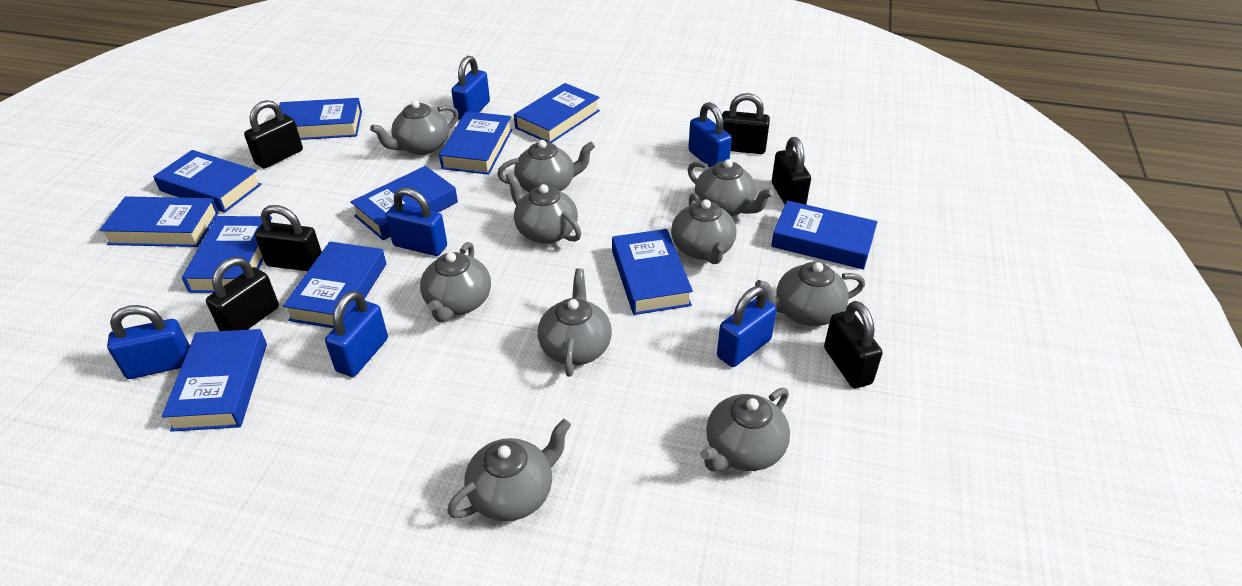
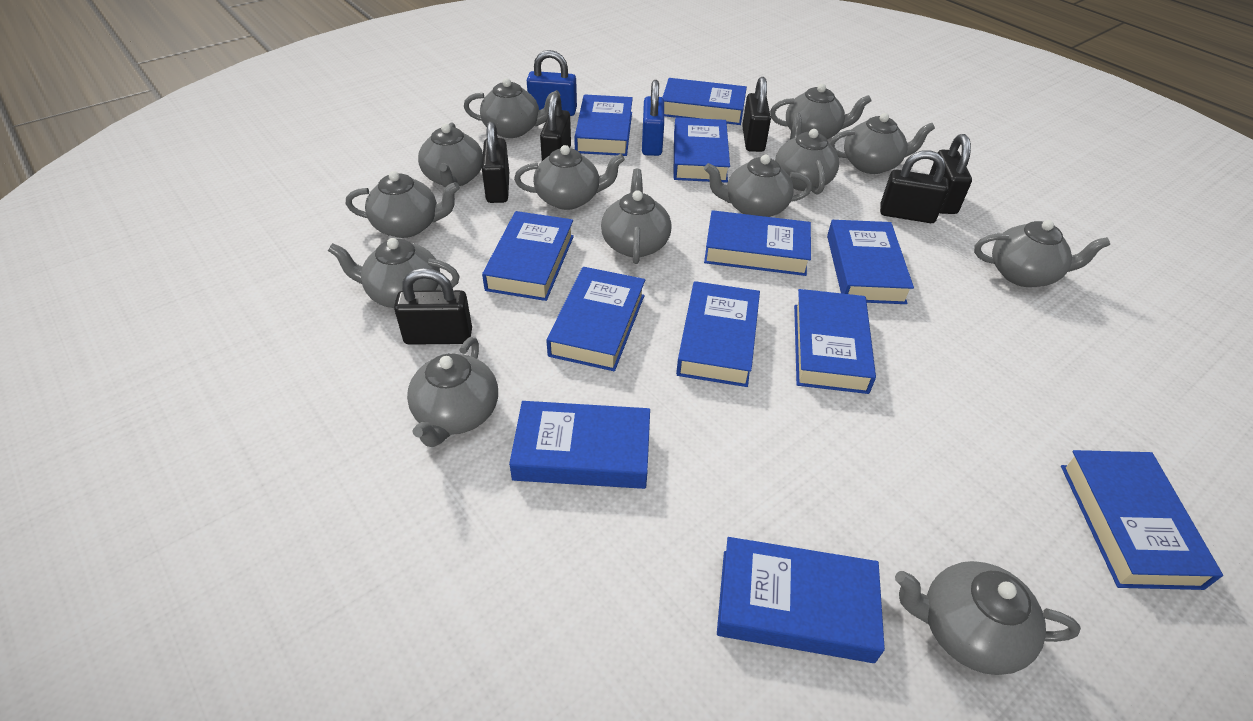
blue book: 11 -> 12
blue padlock: 6 -> 2
grey teapot: 10 -> 13

